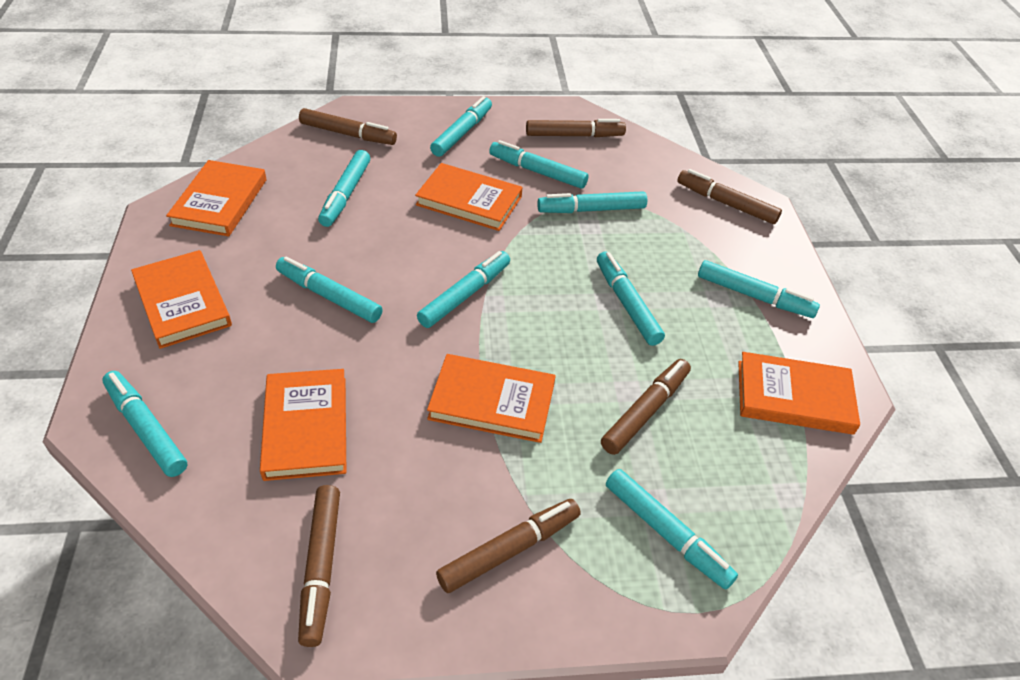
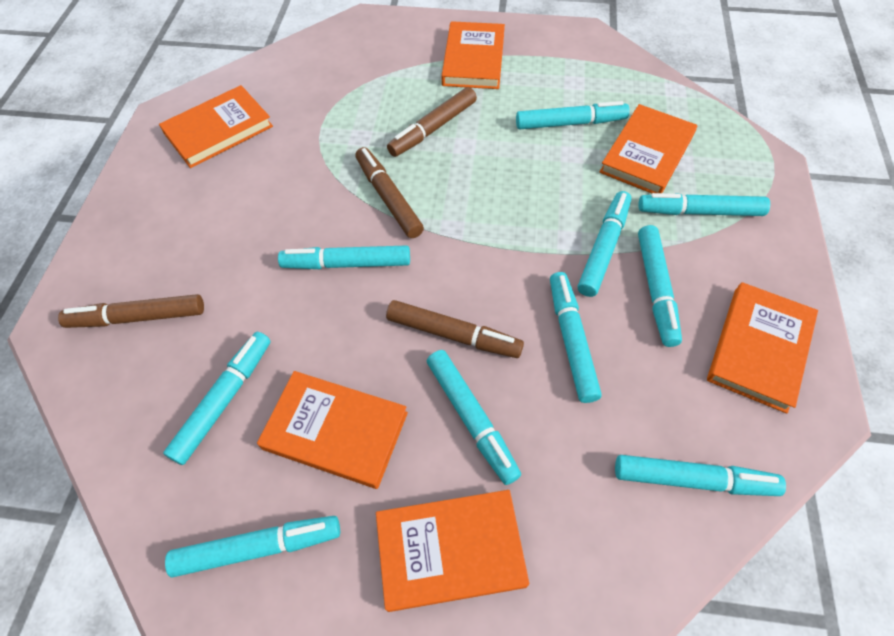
brown marker: 6 -> 4

